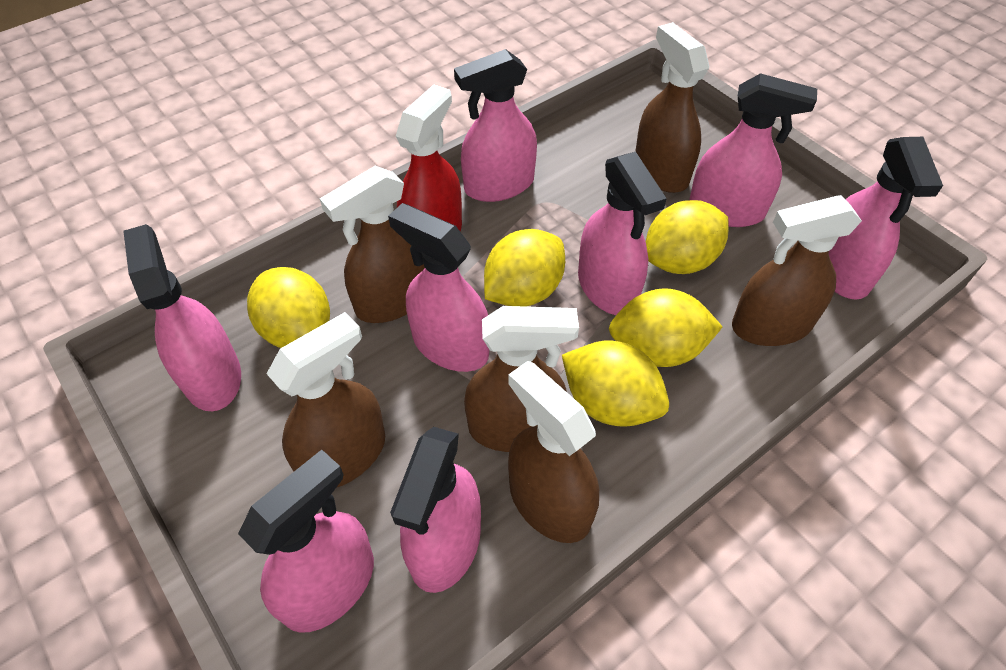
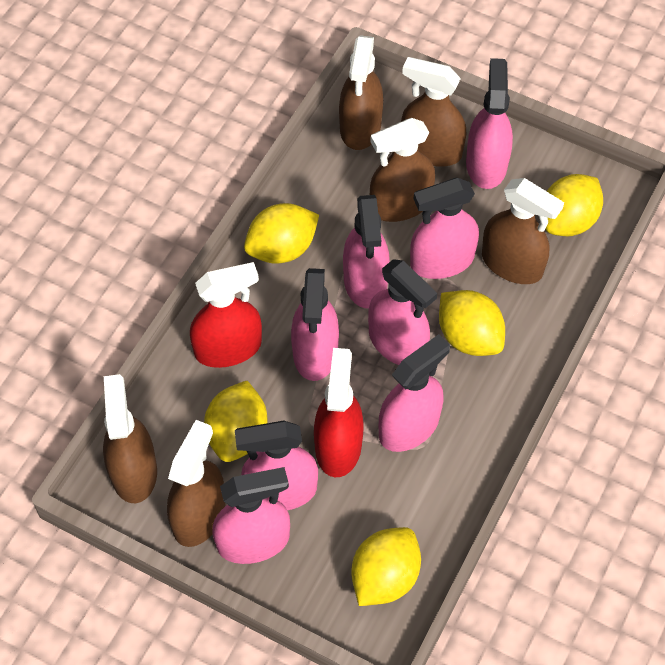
red spray bottle: 1 -> 2

